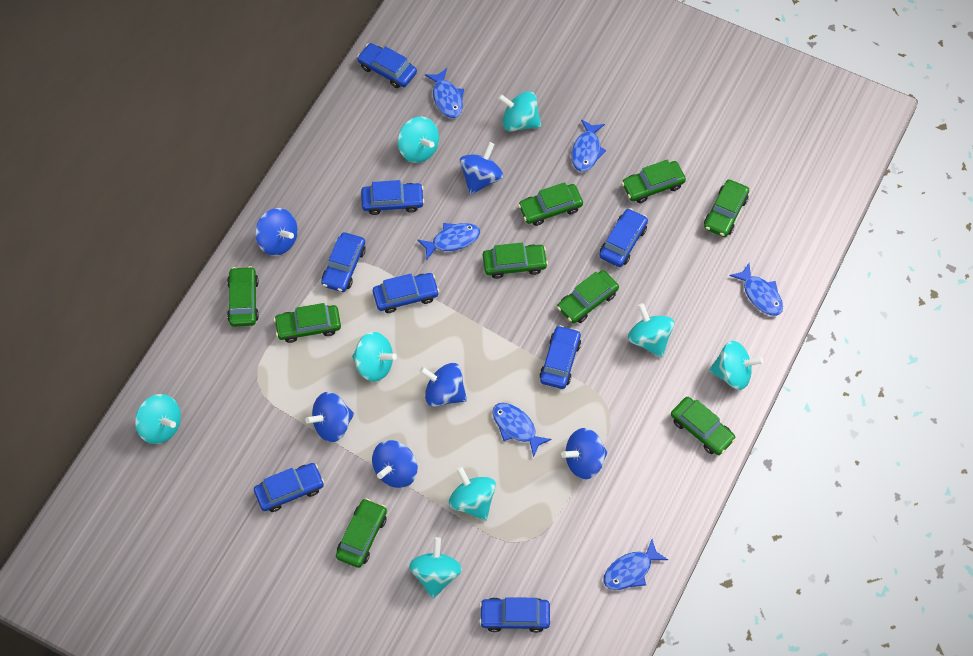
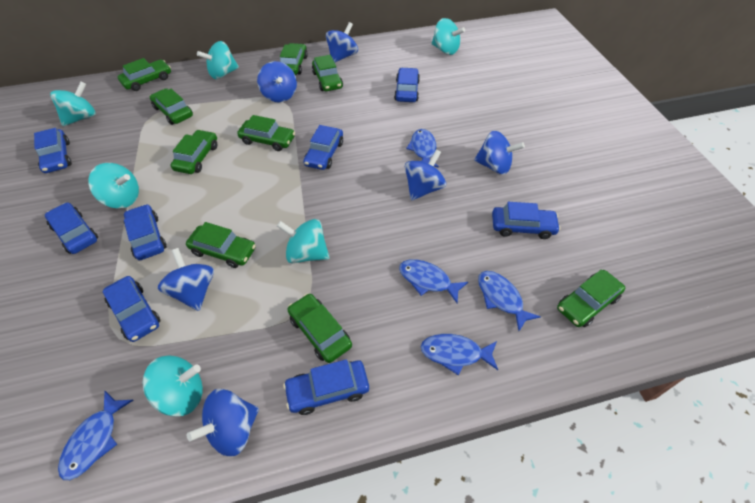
blue fish: 6 -> 5
turquoise spinning top: 8 -> 6

